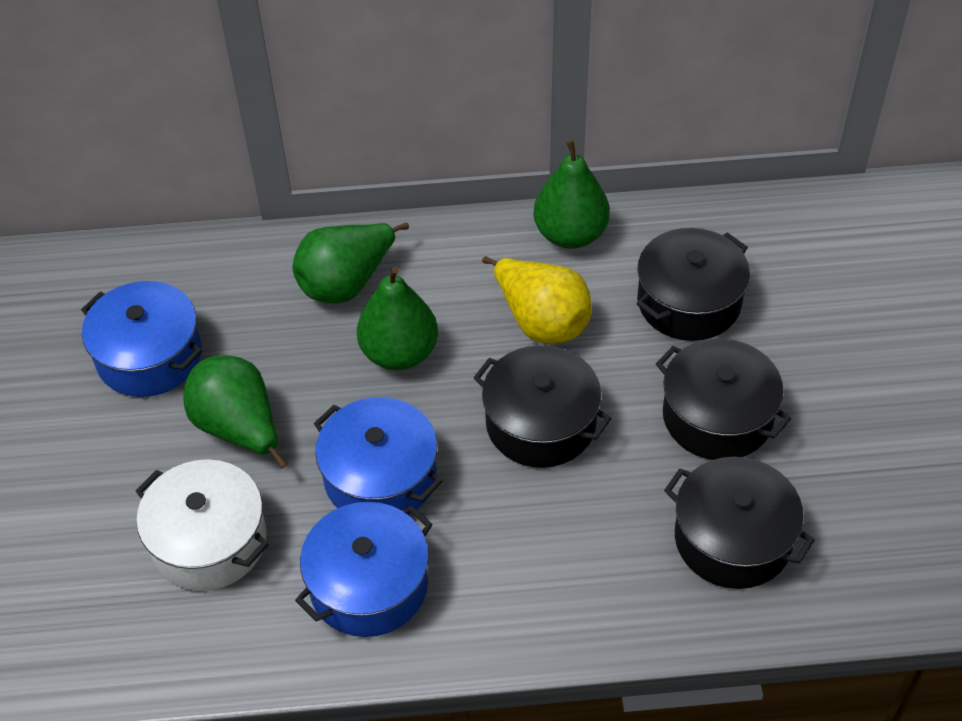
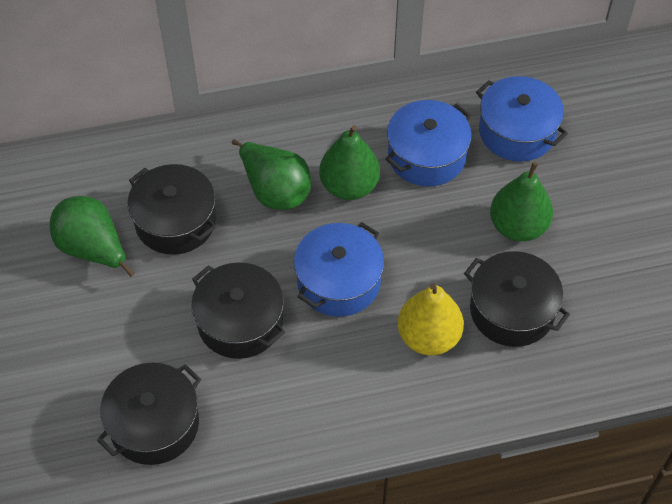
white pot: 1 -> 0

